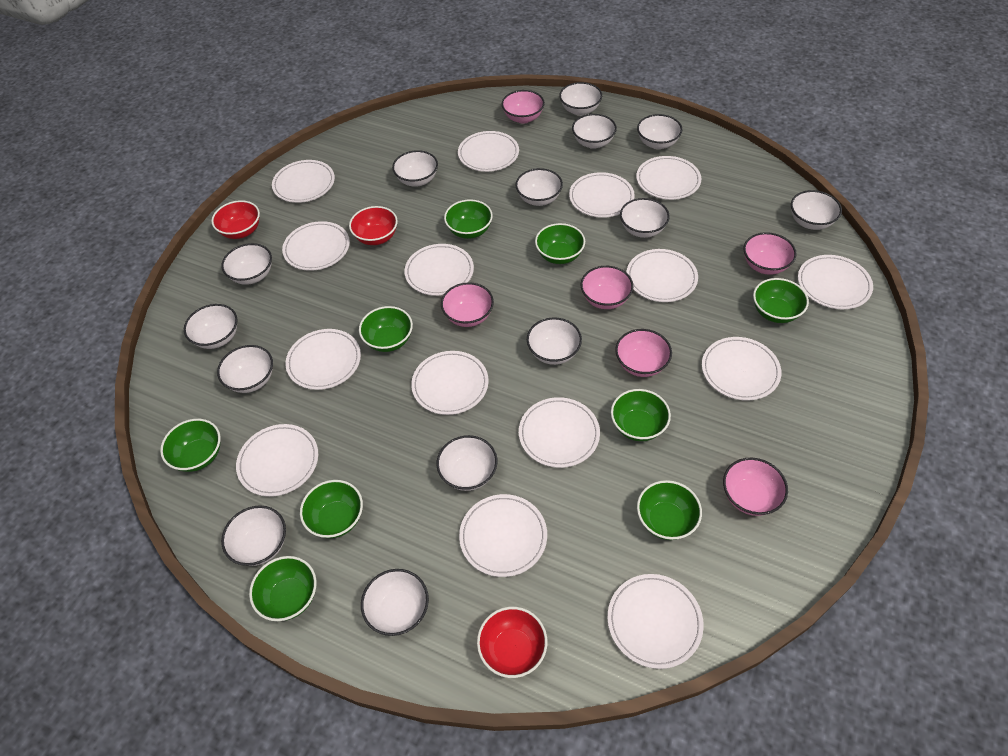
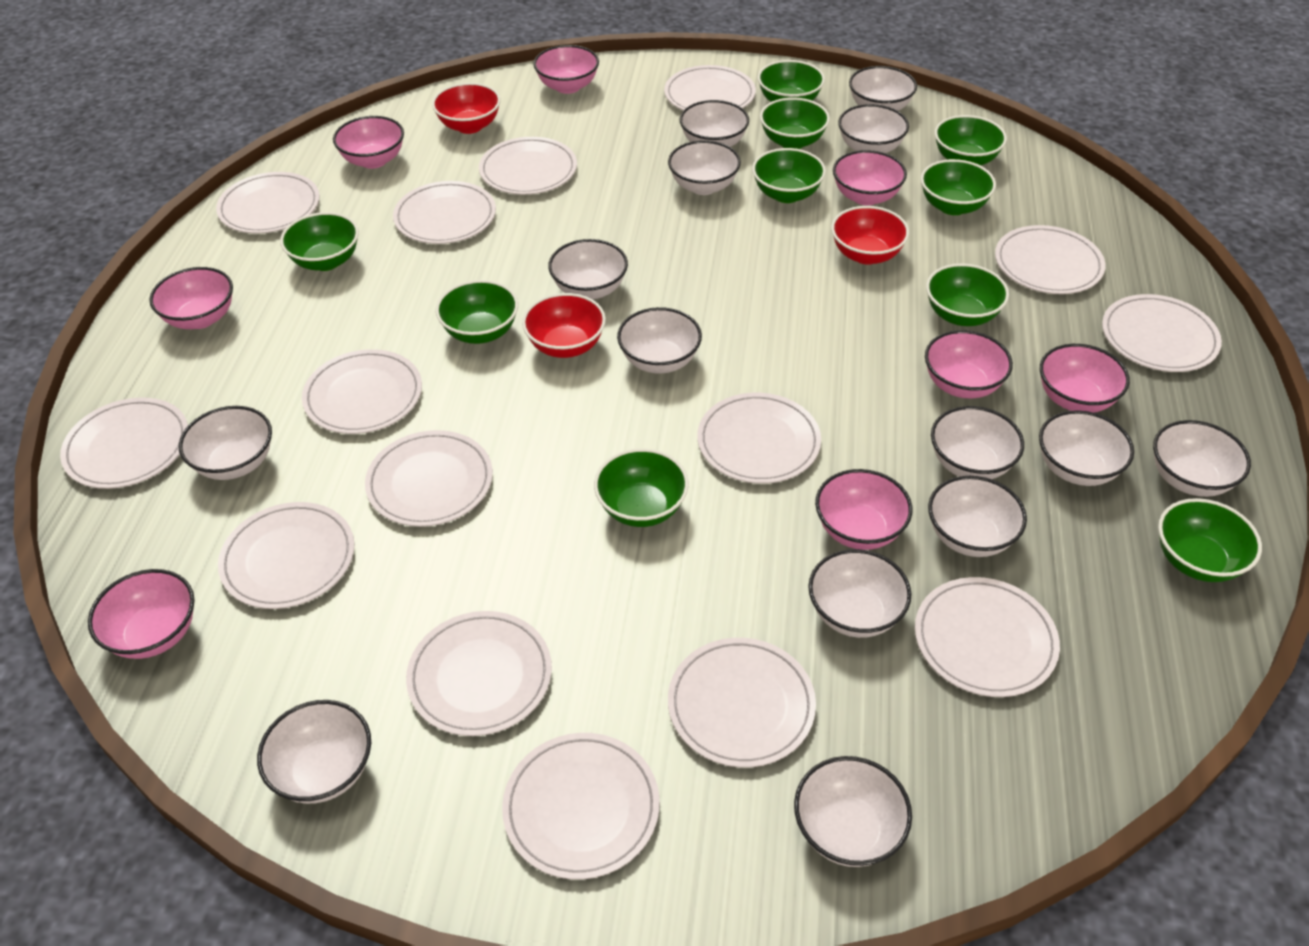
green bowl: 9 -> 10
pink bowl: 6 -> 8

